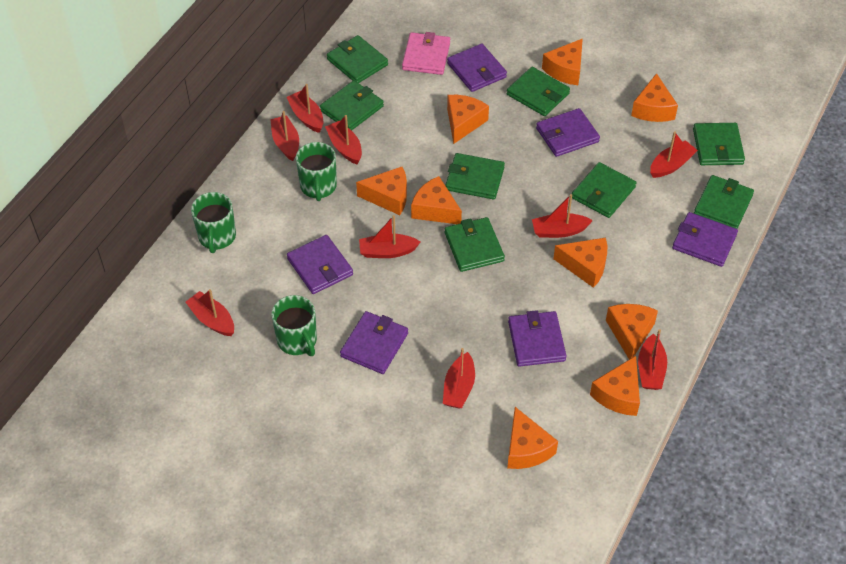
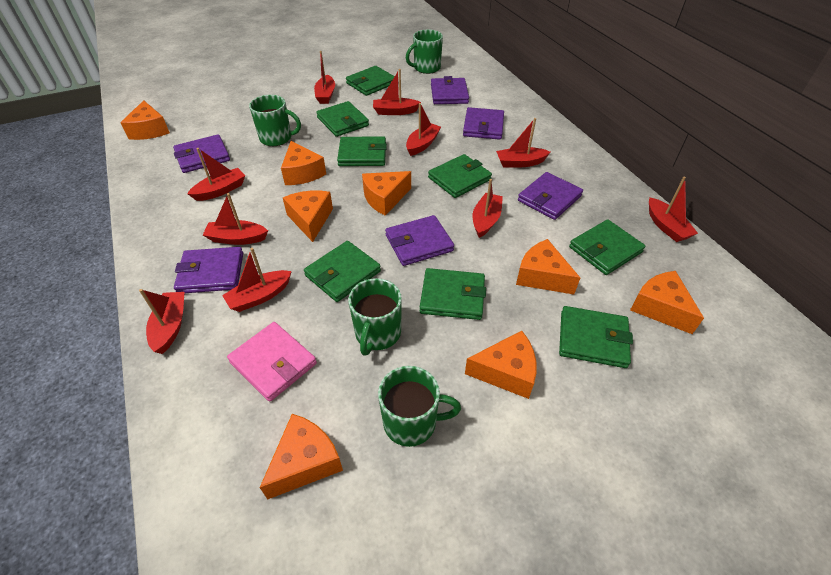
green mug: 3 -> 4
orange cheese: 9 -> 8
red boat: 9 -> 10

